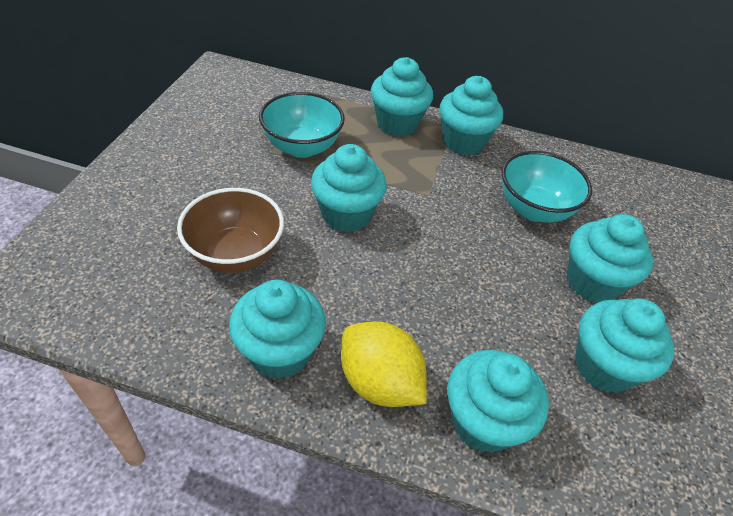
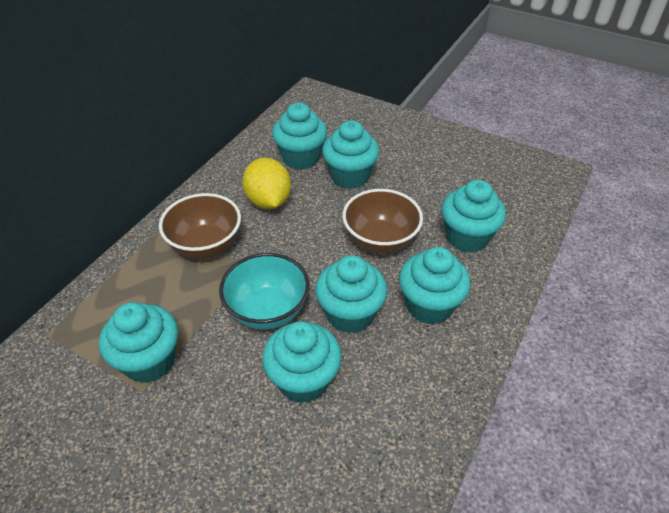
brown bowl: 1 -> 2
turquoise bowl: 2 -> 1

